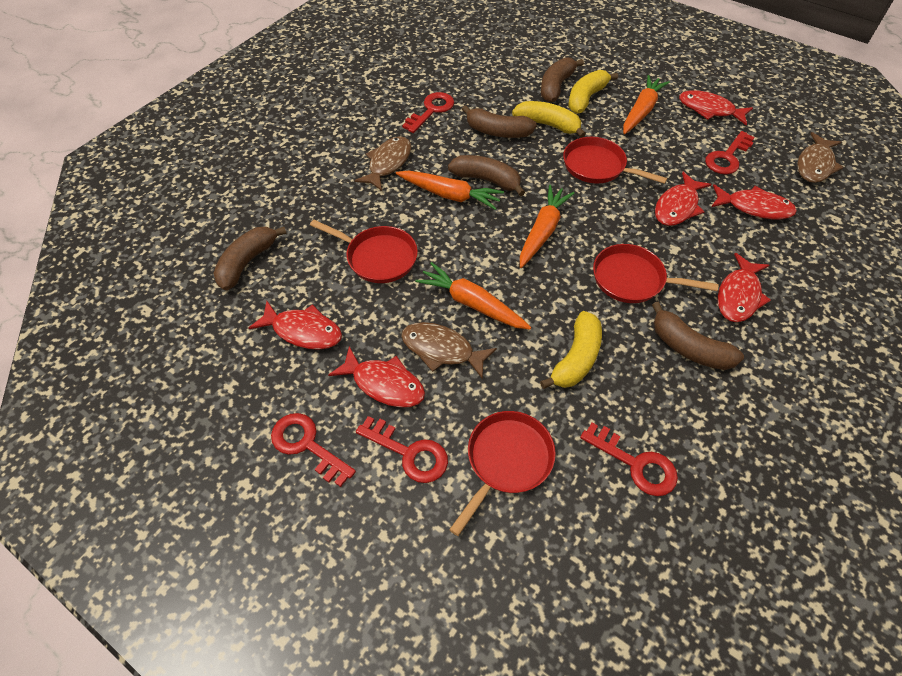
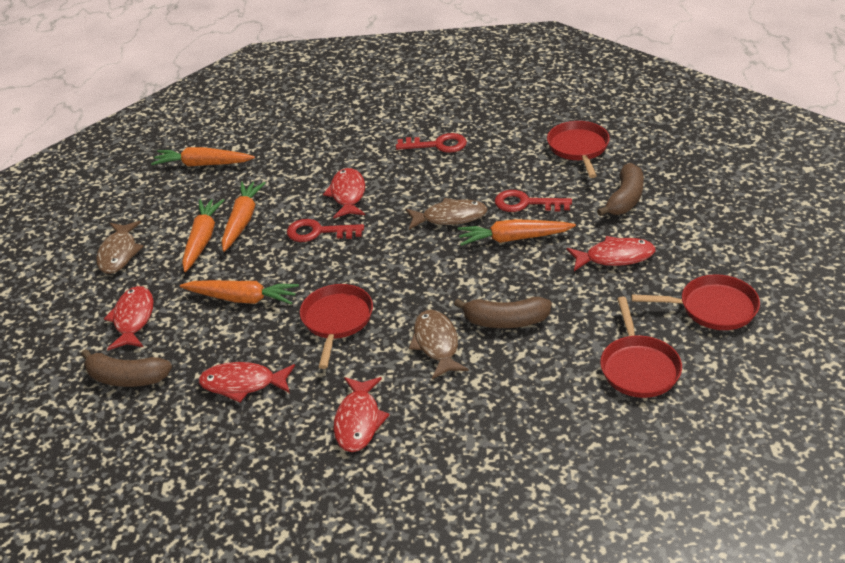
brown banana: 5 -> 3
orange carrot: 4 -> 5
red fish: 6 -> 5
red key: 5 -> 3
yellow banana: 3 -> 0

